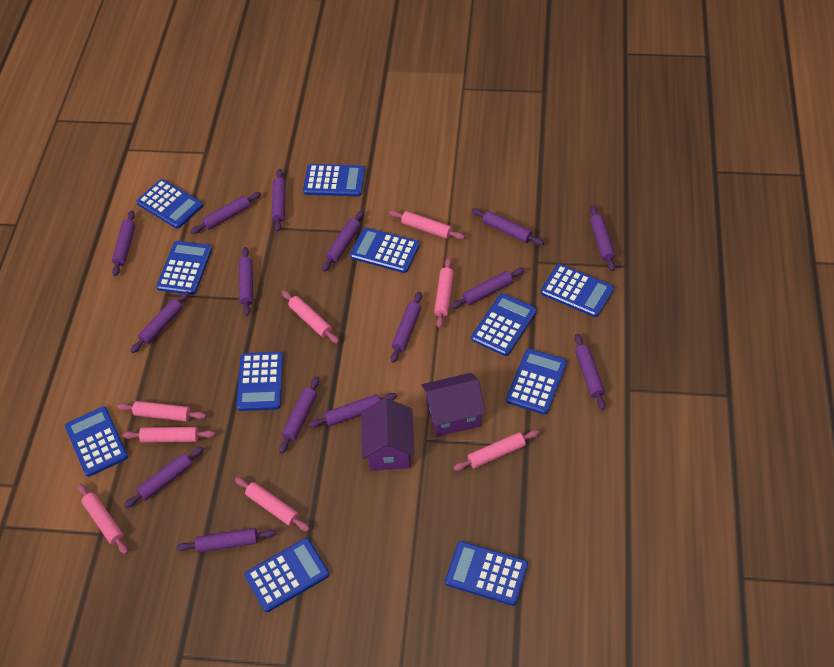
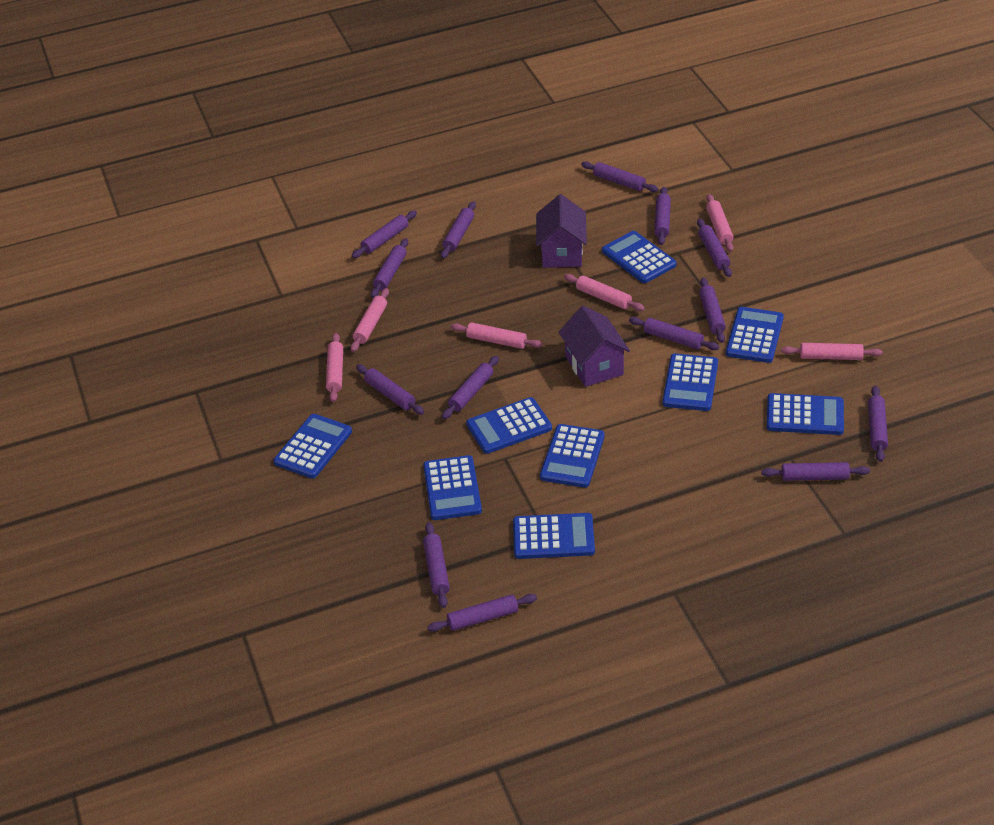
blue calculator: 11 -> 9
pink rolling pin: 8 -> 6
purple rolling pin: 15 -> 14

